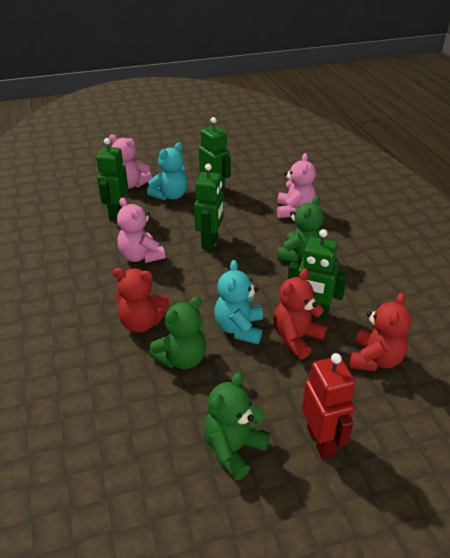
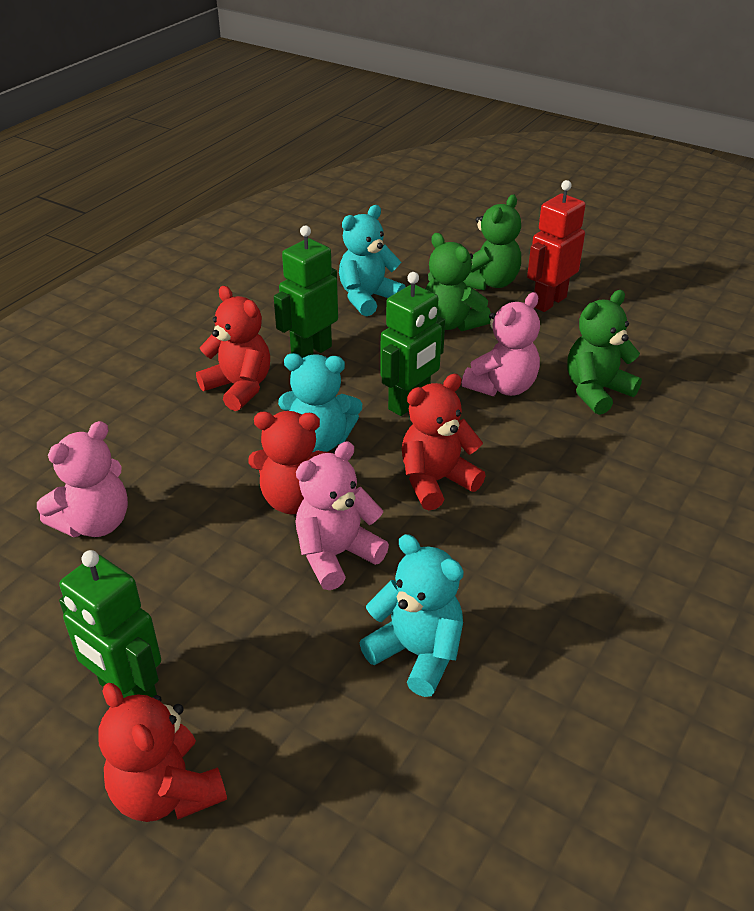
green robot: 4 -> 3
red teddy bear: 3 -> 4
turquoise teddy bear: 2 -> 3

